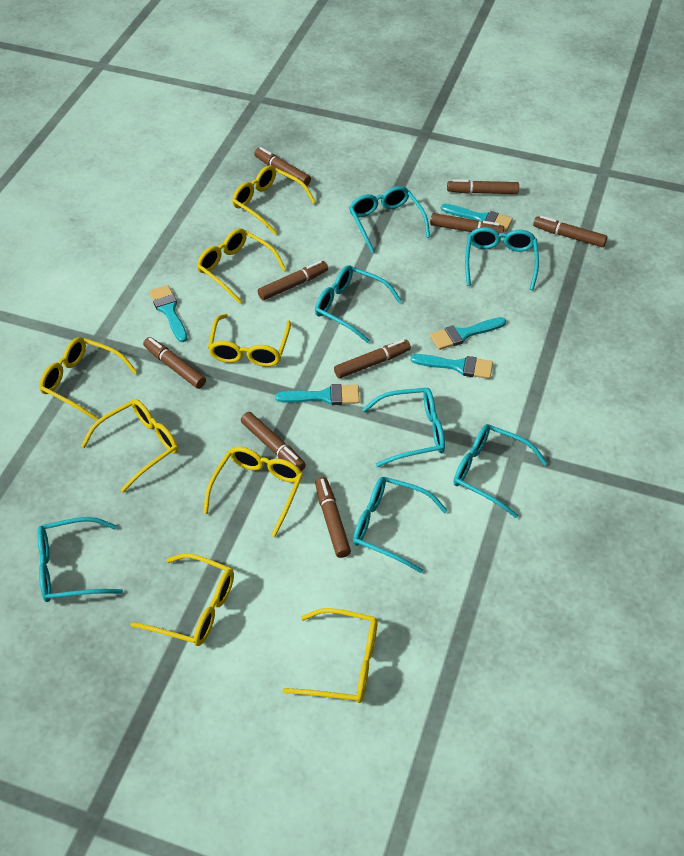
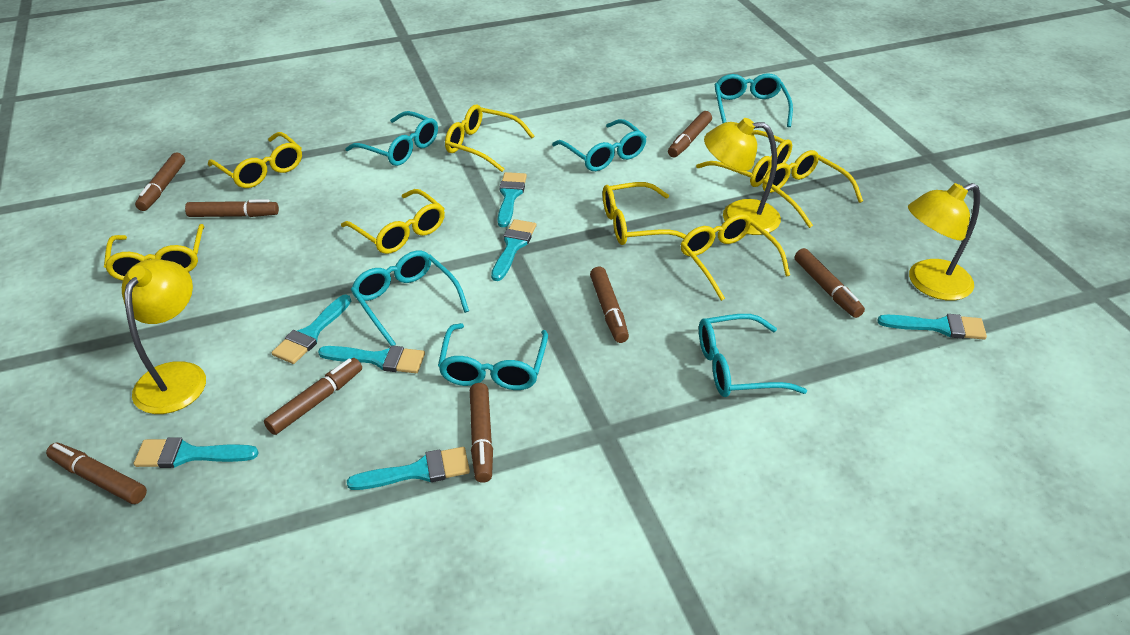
brown marker: 9 -> 8
turquoise brush: 5 -> 7
turquoise glasses: 7 -> 6
yellow lamp: 0 -> 3

